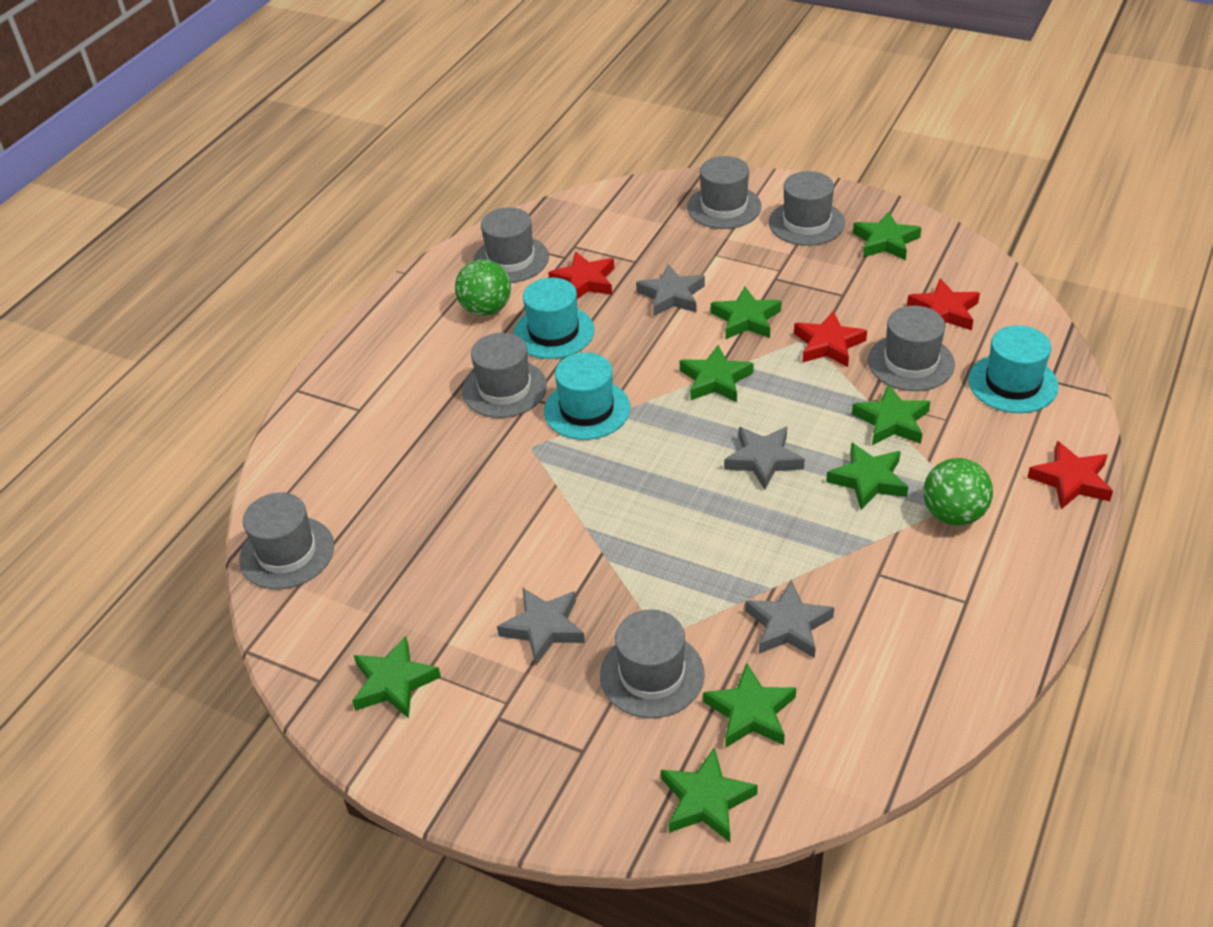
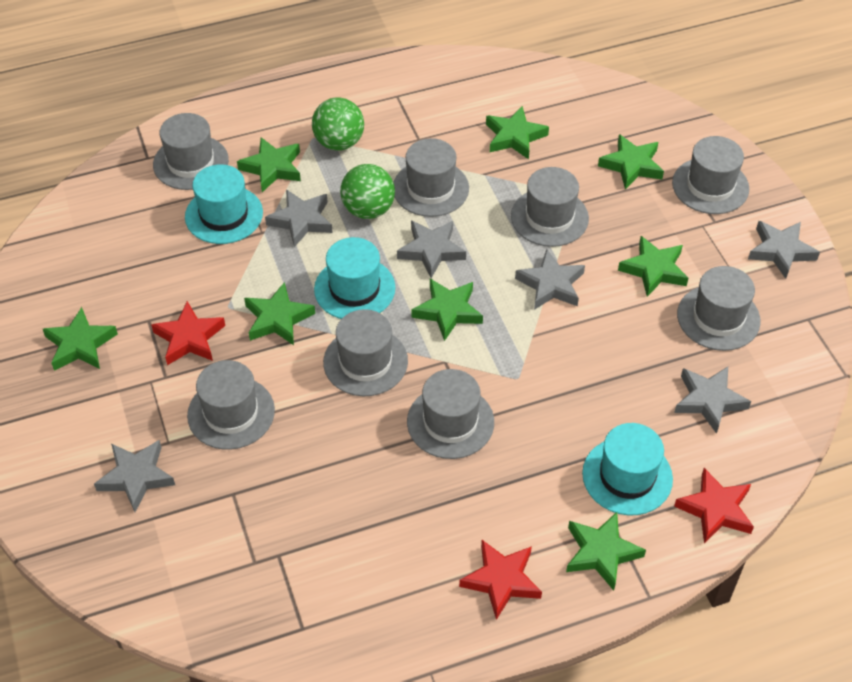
grey hat: 7 -> 8
grey star: 4 -> 6
red star: 4 -> 3

